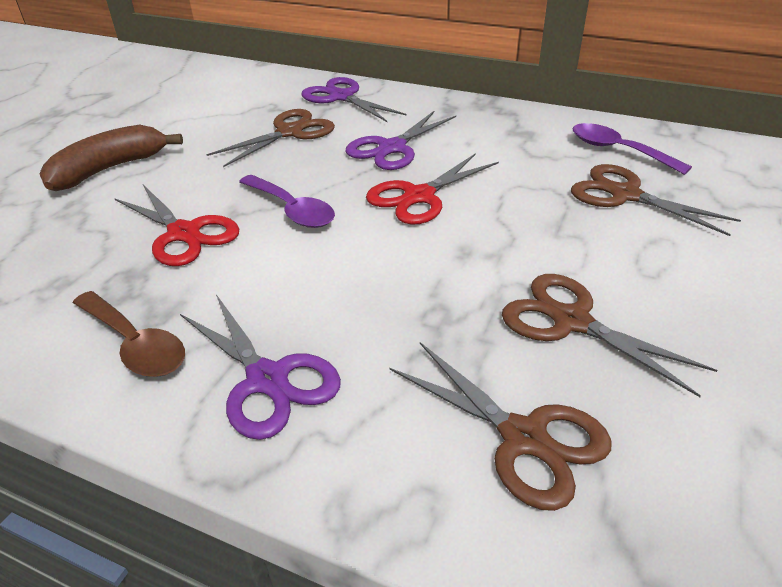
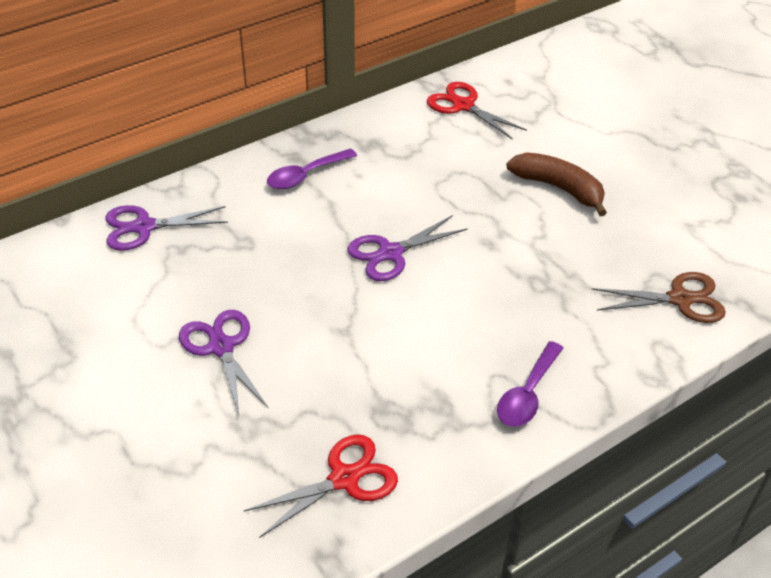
brown scissors: 4 -> 1
brown spoon: 1 -> 0

